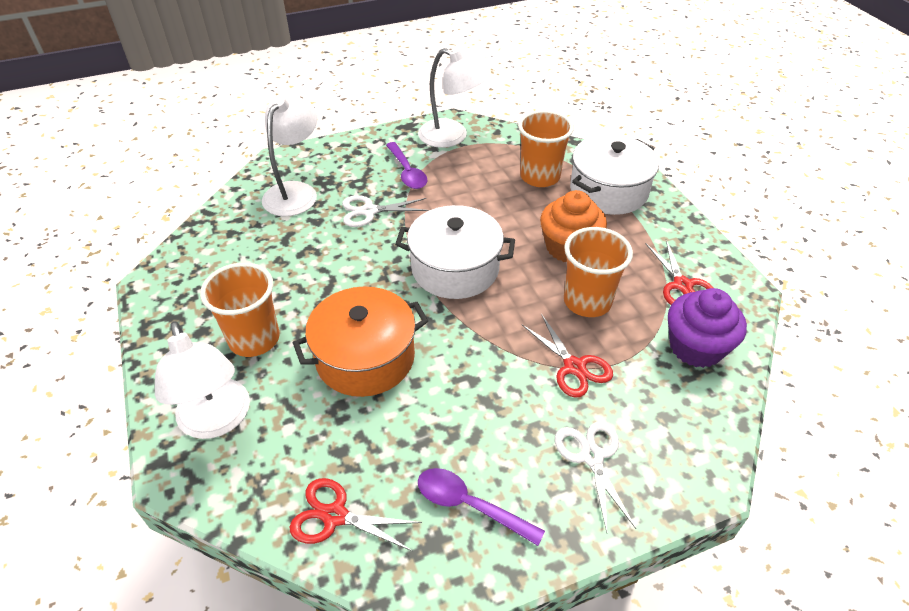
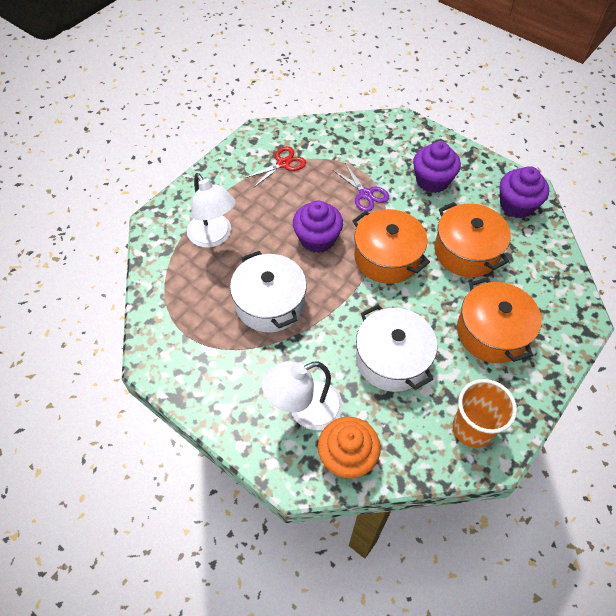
orange cup: 3 -> 1
orange pot: 1 -> 3
purple cupcake: 1 -> 3
purple scissors: 0 -> 1
purple spoon: 2 -> 0
red scissors: 3 -> 1
white lamp: 3 -> 2
white scissors: 2 -> 0

